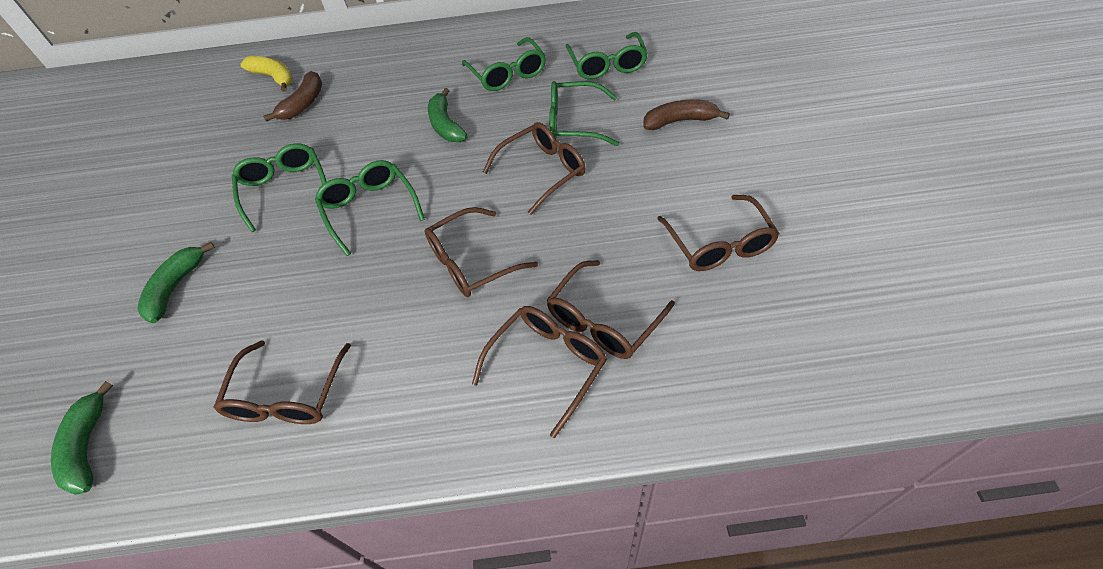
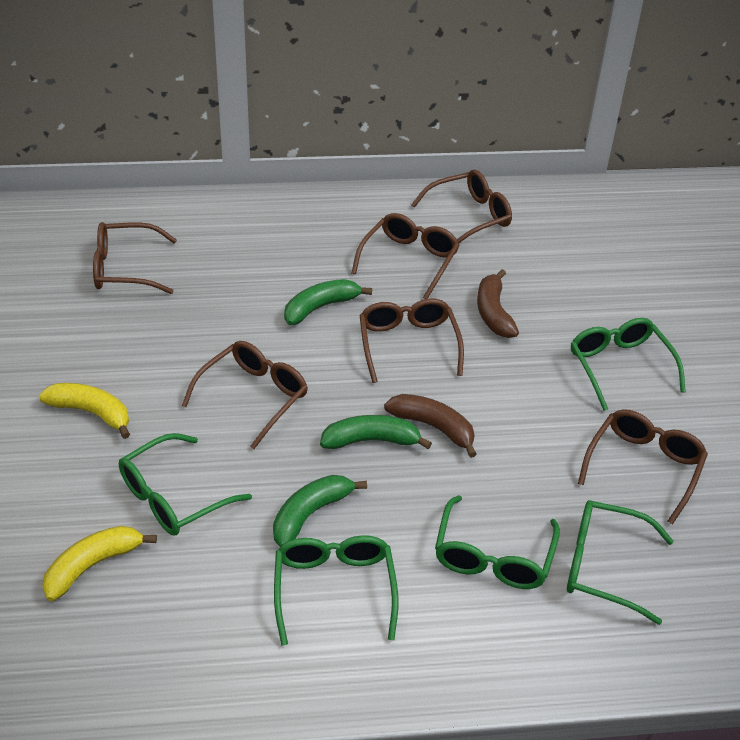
yellow banana: 1 -> 2

